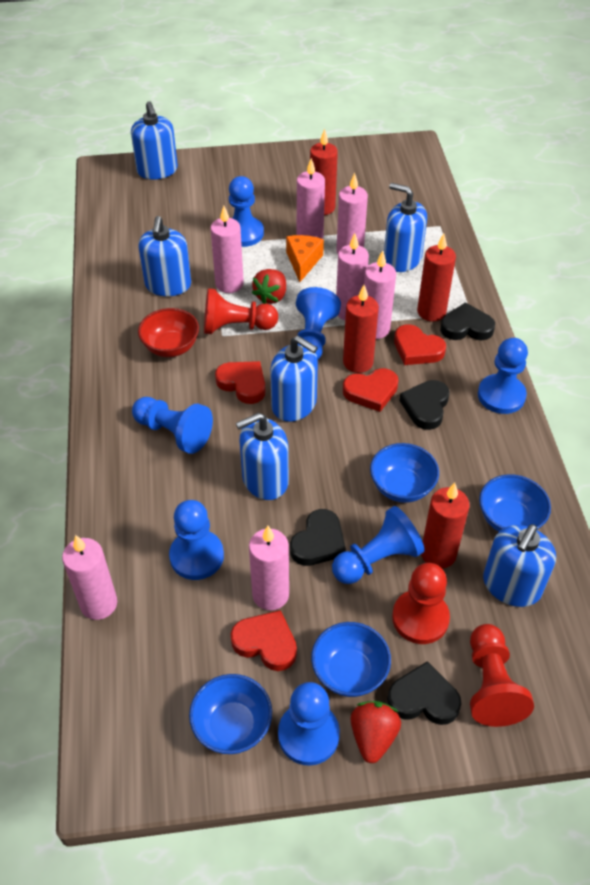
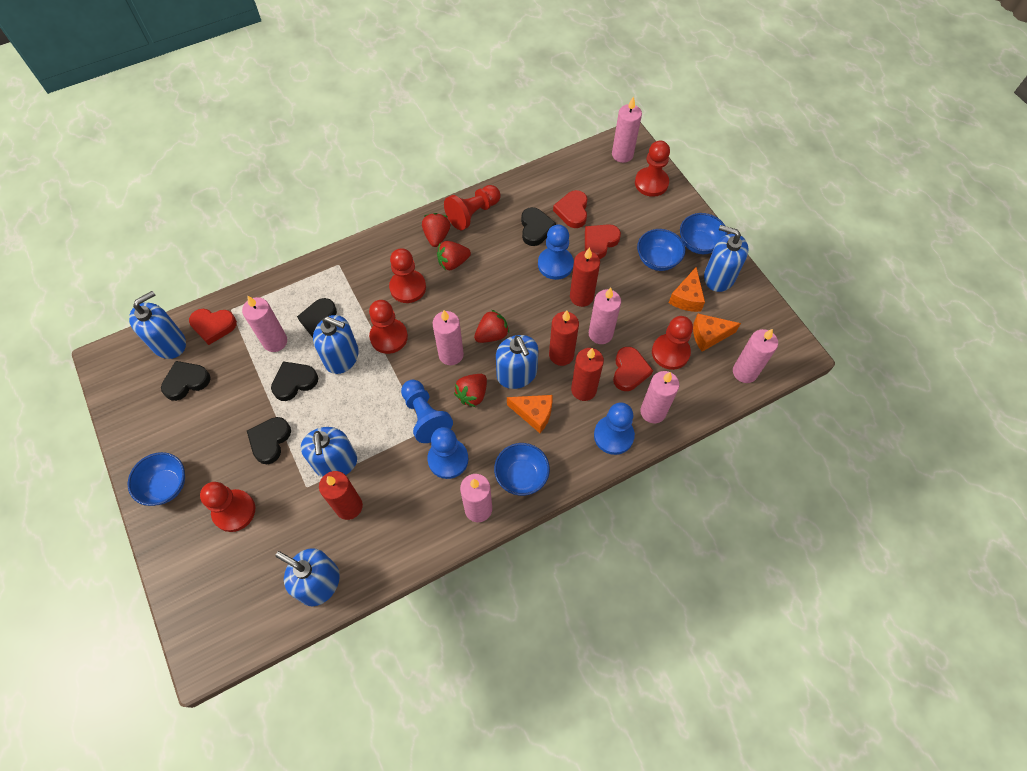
black heart: 4 -> 5
blue pawn: 7 -> 4
orange cheese: 1 -> 3
red bowl: 1 -> 0
red pawn: 3 -> 6
red strawberry: 2 -> 4

